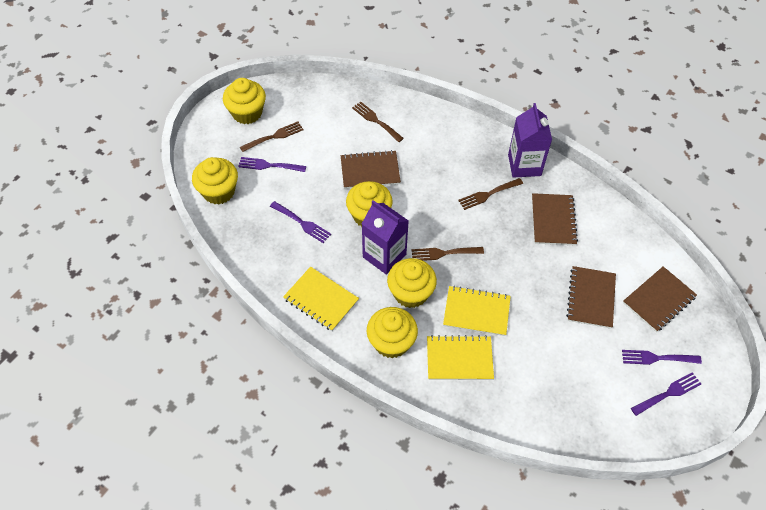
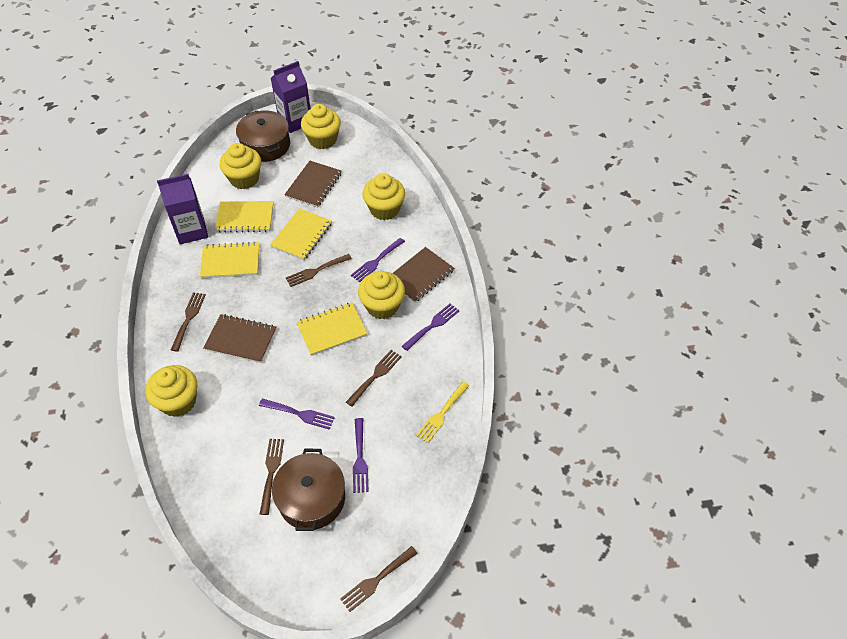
brown fork: 4 -> 5
brown notebook: 4 -> 3
brown pot: 0 -> 2
yellow fork: 0 -> 1
yellow notebook: 3 -> 4

